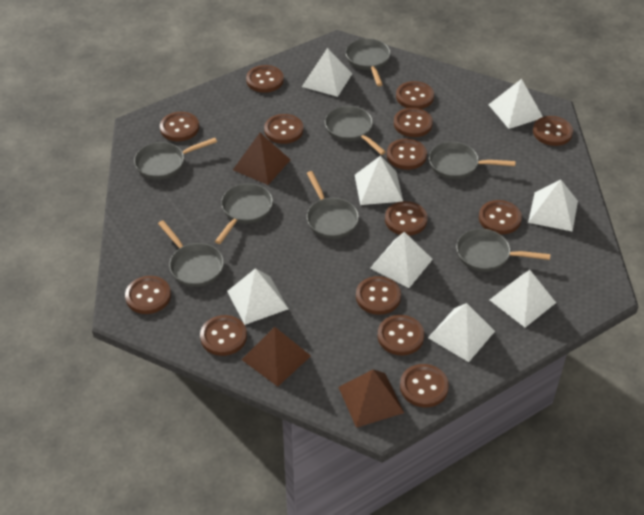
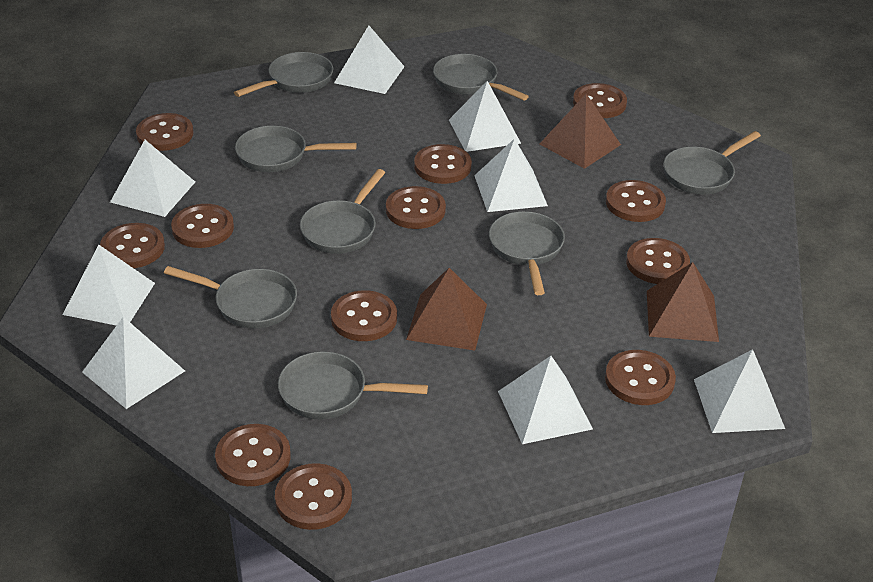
brown button: 14 -> 12

